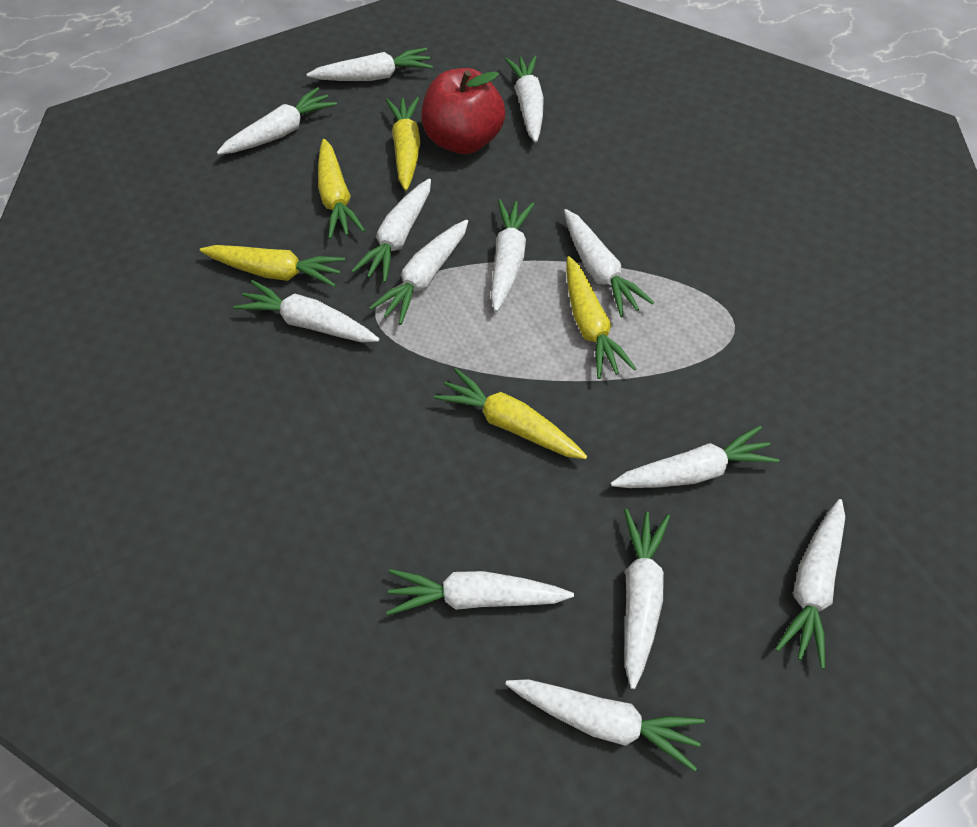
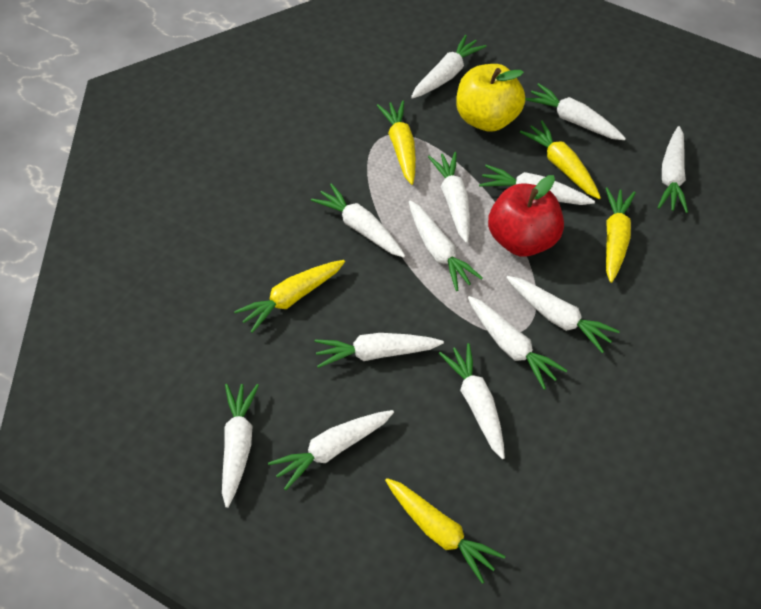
yellow apple: 0 -> 1

